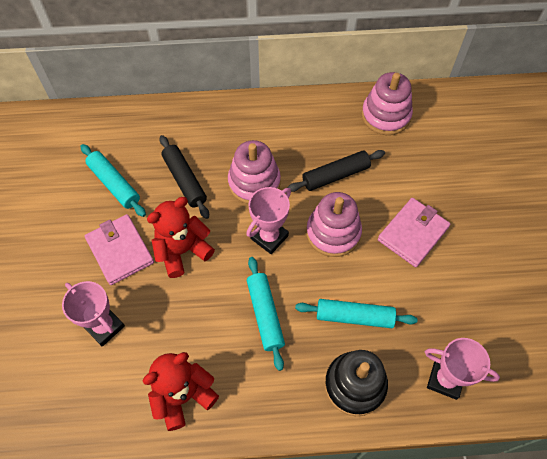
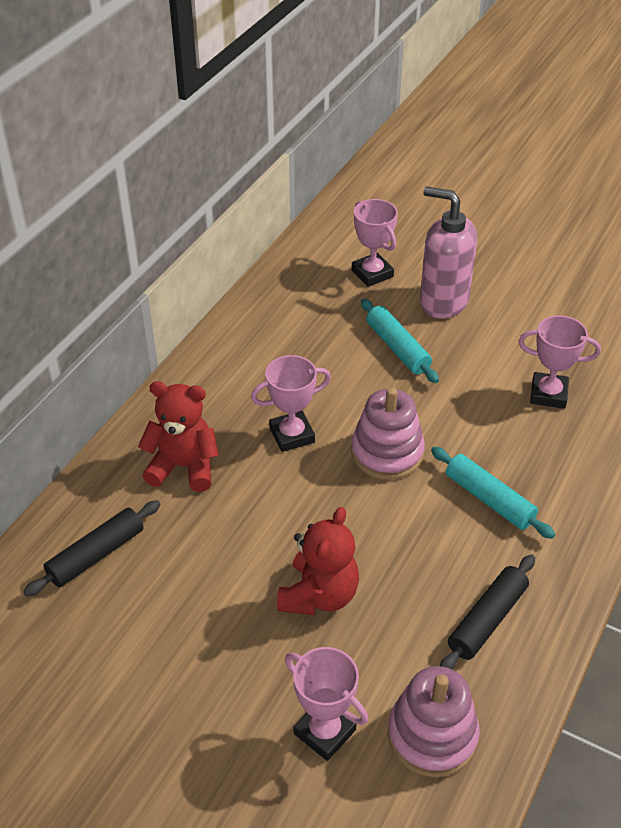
black stacking toy: 1 -> 0
pink soap dispenser: 0 -> 1
pink stacking toy: 3 -> 2
pink trophy: 3 -> 4
pink wallet: 2 -> 0
turquoise rolling pin: 3 -> 2

